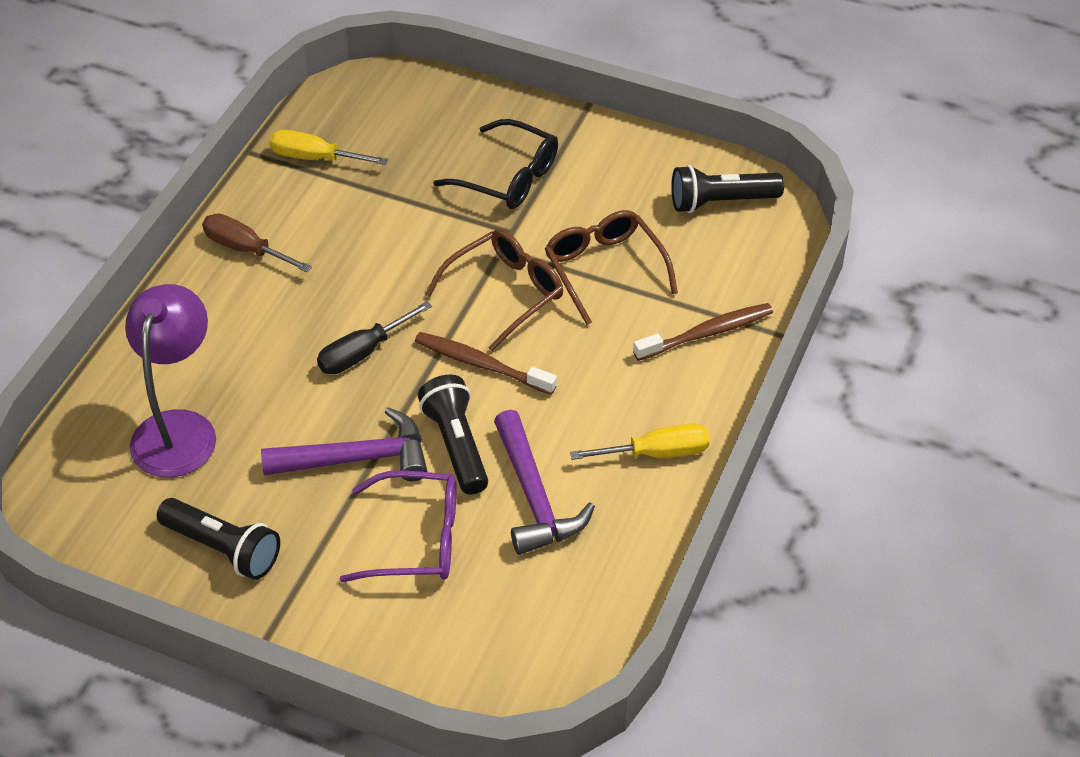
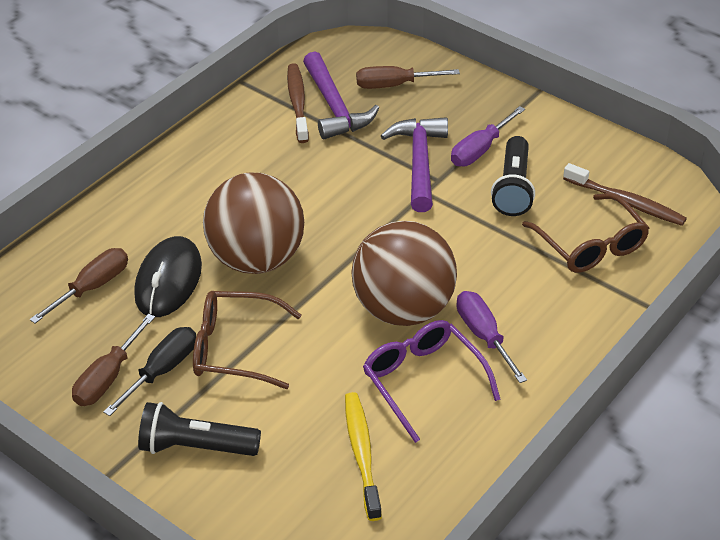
black flashlight: 3 -> 2
black glasses: 1 -> 0
black mouse: 0 -> 1
brown ball: 0 -> 2
brown screwdriver: 1 -> 3
purple lamp: 1 -> 0
purple screwdriver: 0 -> 2
yellow screwdriver: 2 -> 0
yellow toothbrush: 0 -> 1

